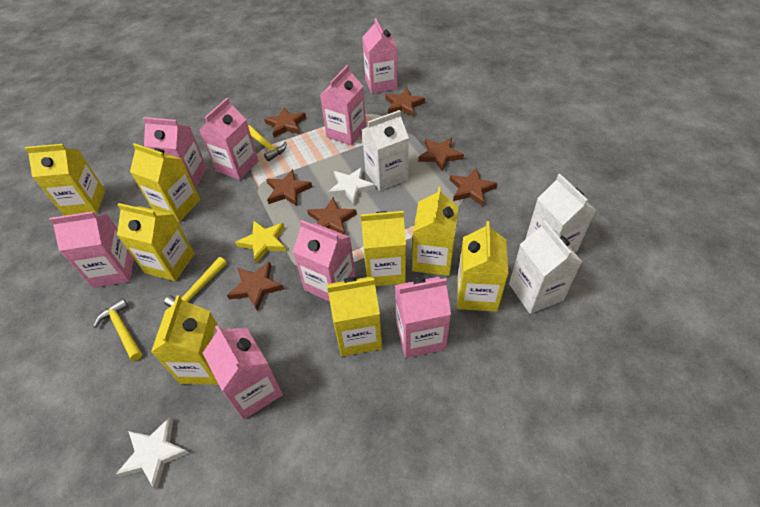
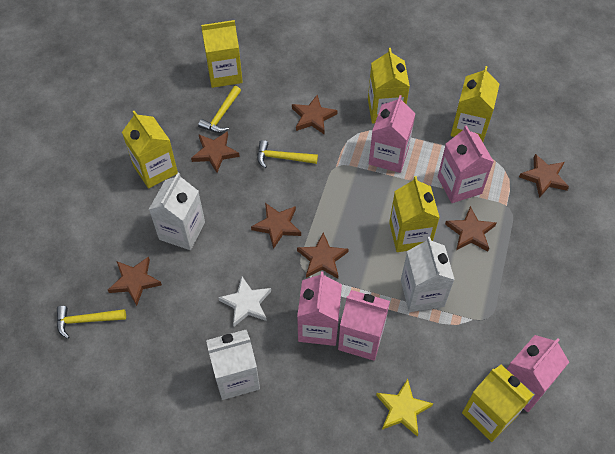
pink carton: 8 -> 5
white star: 2 -> 1
yellow carton: 8 -> 6

